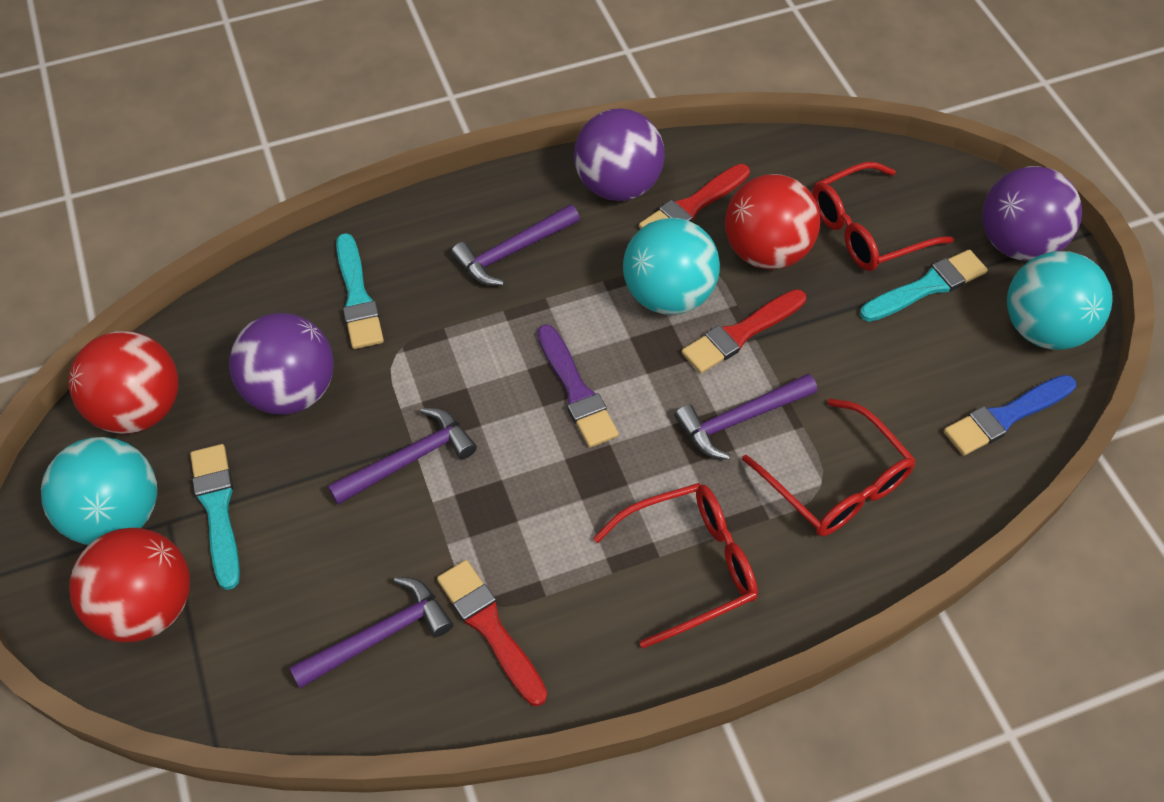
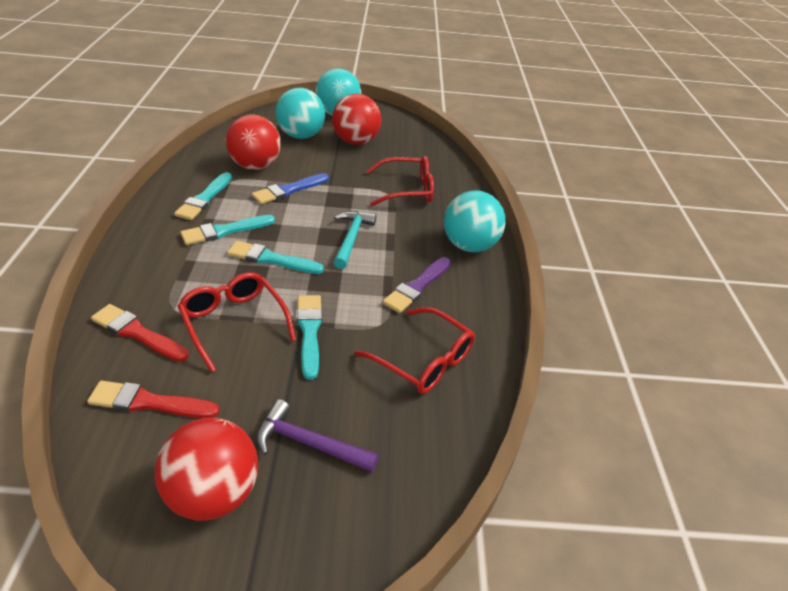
purple ball: 3 -> 0
purple hammer: 4 -> 1
red brush: 3 -> 2
turquoise brush: 3 -> 4
turquoise hammer: 0 -> 1

